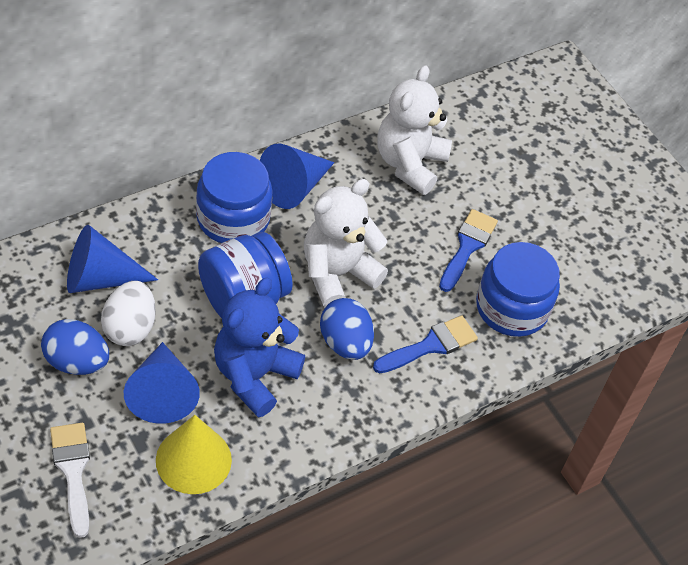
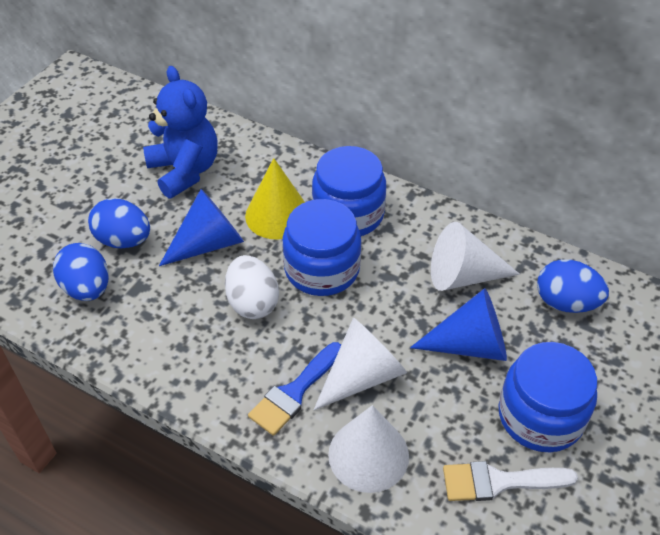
blue brush: 2 -> 1
blue cone: 3 -> 2
blue egg: 2 -> 3
white cone: 0 -> 3
white teddy bear: 2 -> 0

